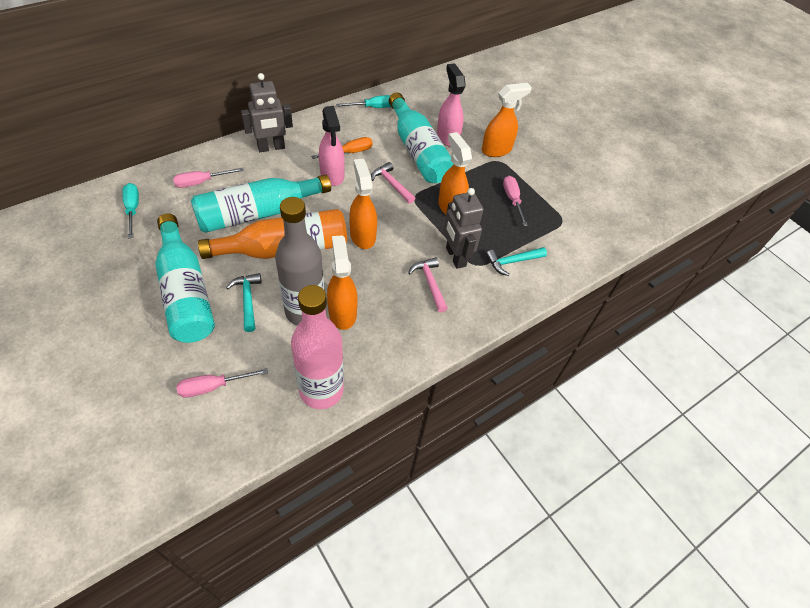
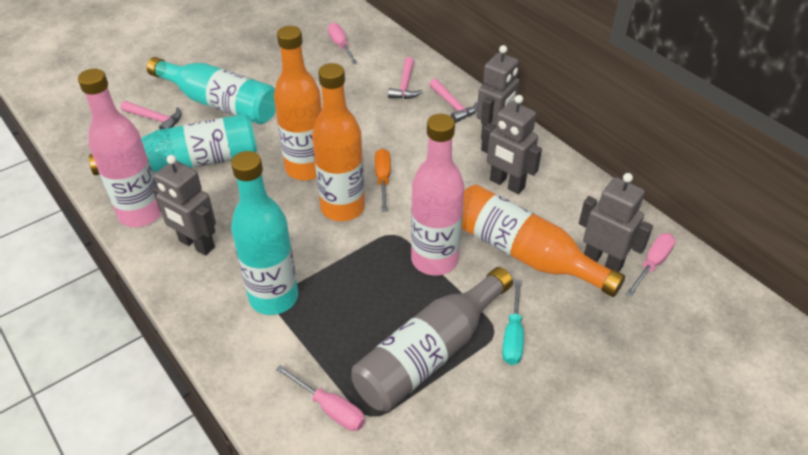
grey robot: 2 -> 4
orange bottle: 1 -> 3
orange spray bottle: 4 -> 0
pink bottle: 1 -> 2
pink hammer: 2 -> 3
pink spray bottle: 2 -> 0
turquoise hammer: 2 -> 0
turquoise screwdriver: 2 -> 1

